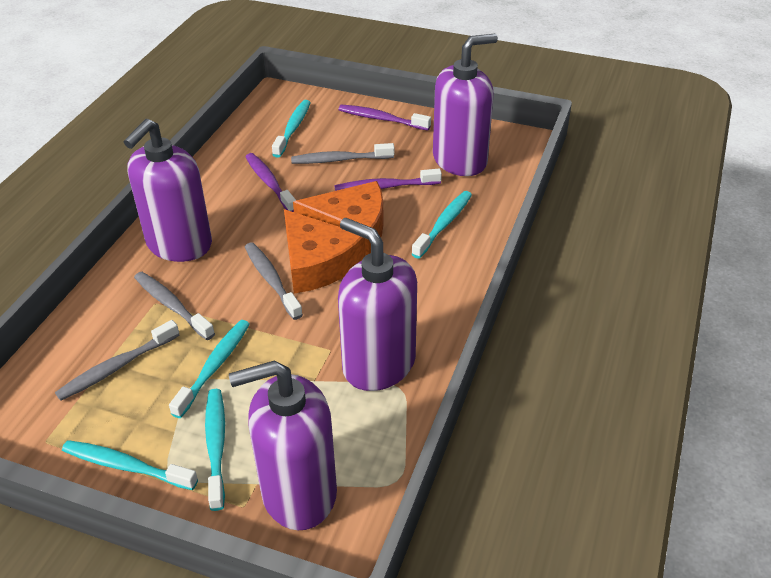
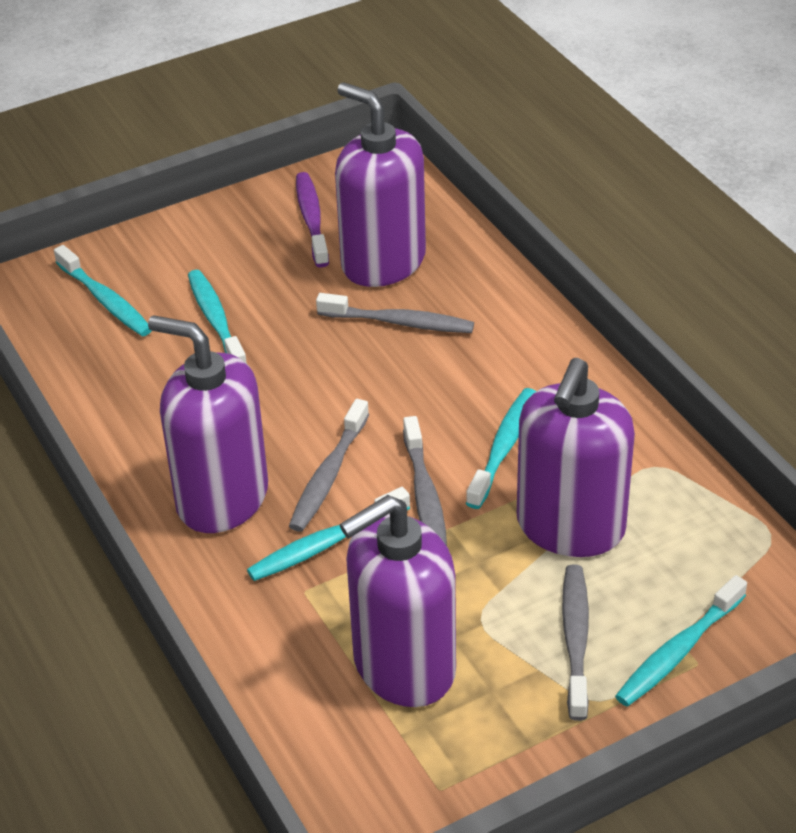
orange cheese: 2 -> 0
purple toothbrush: 3 -> 1

